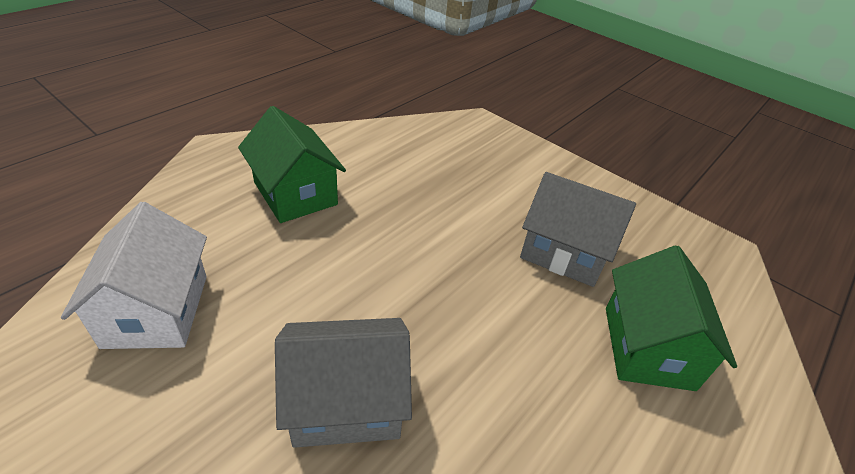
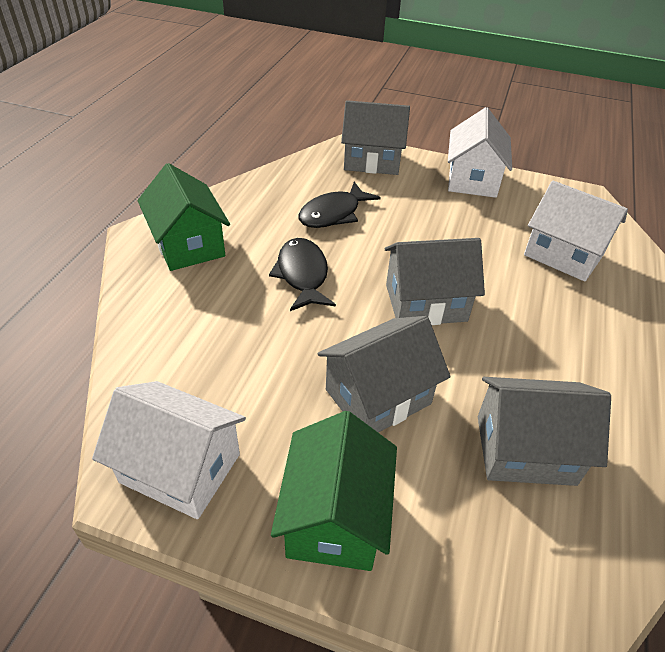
black fish: 0 -> 2
grey house: 2 -> 4
white house: 1 -> 3

